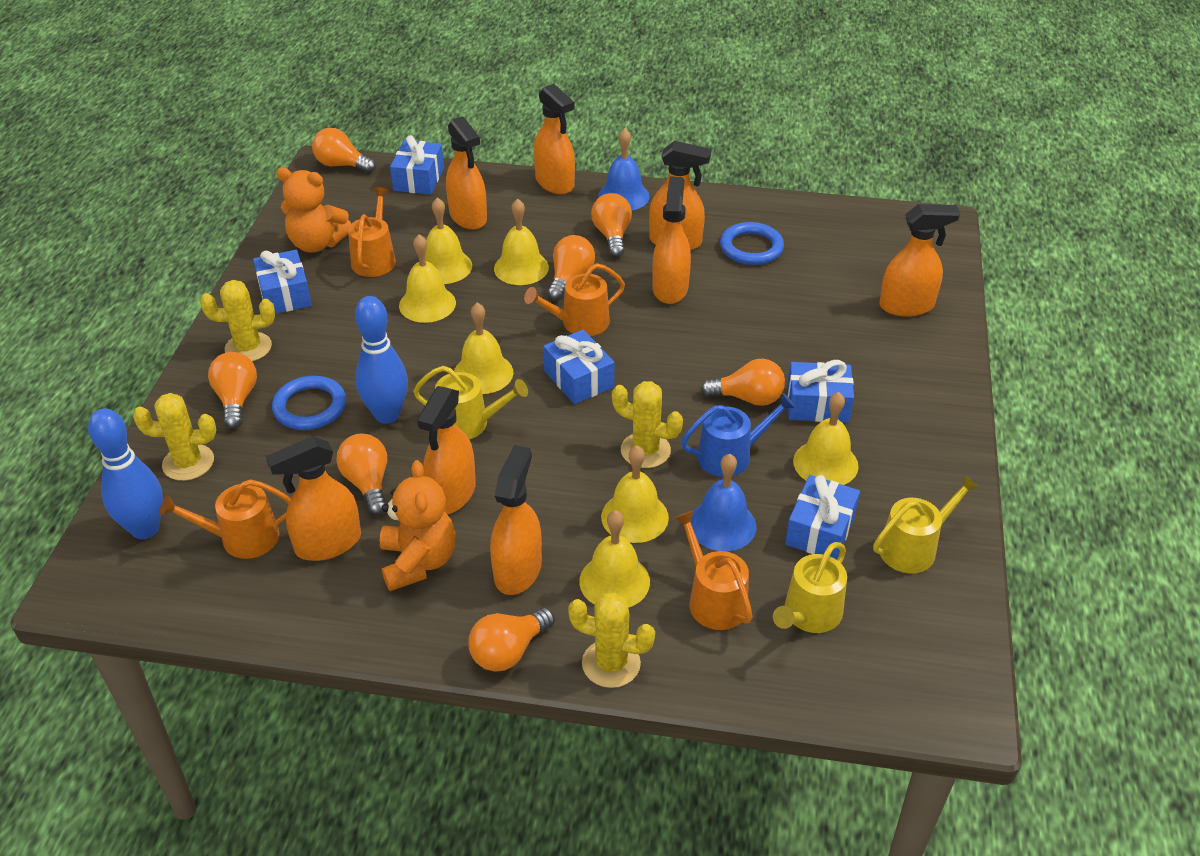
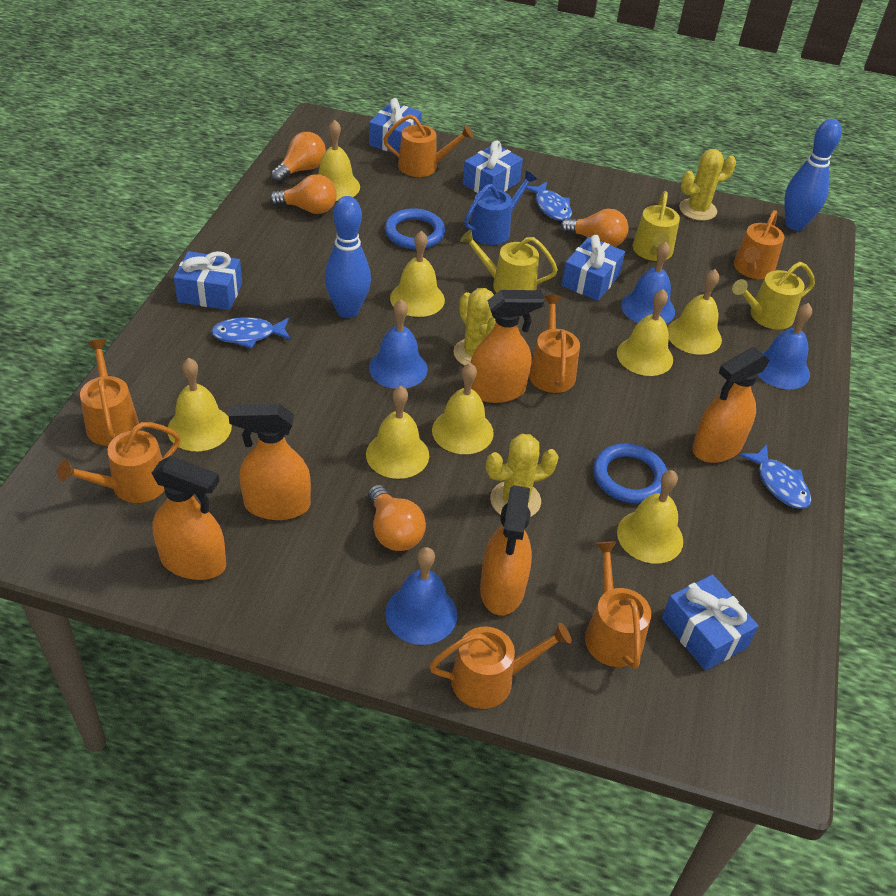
blue bell: 2 -> 4
blue fish: 0 -> 3
orange light bulb: 7 -> 4
orange spray bottle: 8 -> 5
orange teddy bear: 2 -> 0
orange watering can: 4 -> 7
yellow bell: 7 -> 8
yellow cactus: 4 -> 3

